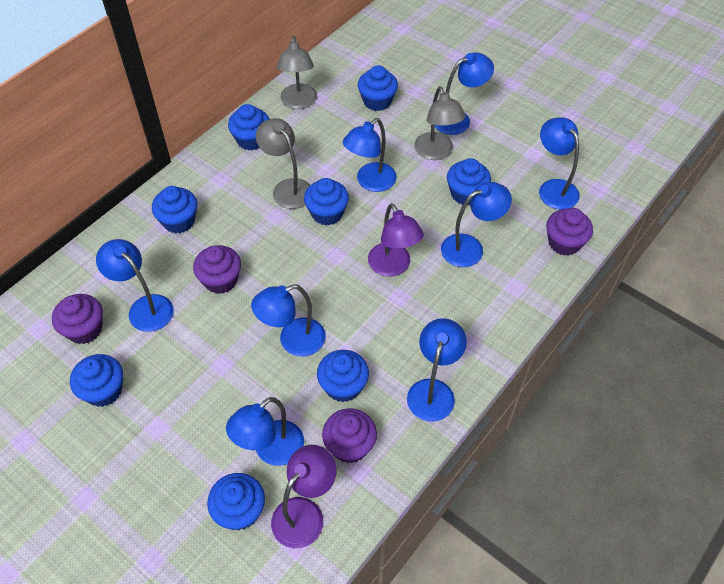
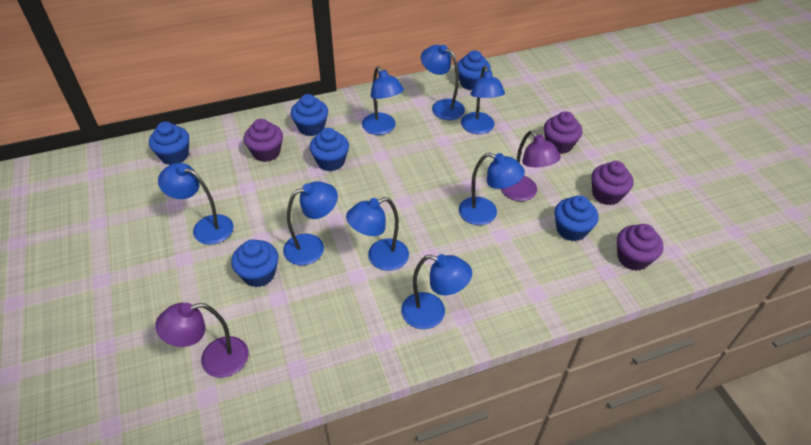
blue cupcake: 8 -> 6
grey lamp: 3 -> 0

